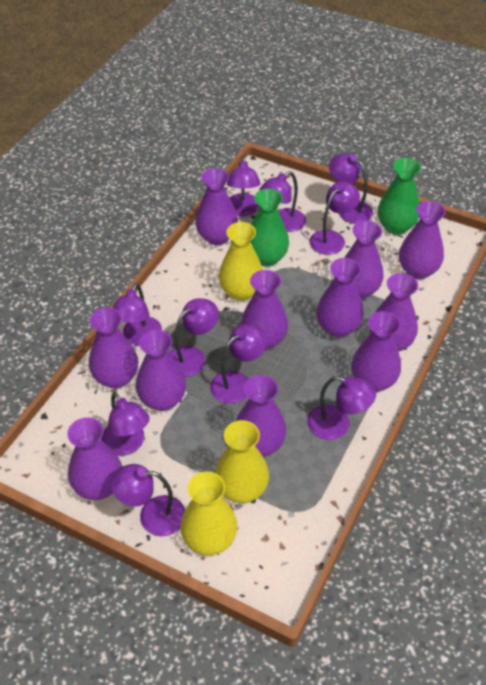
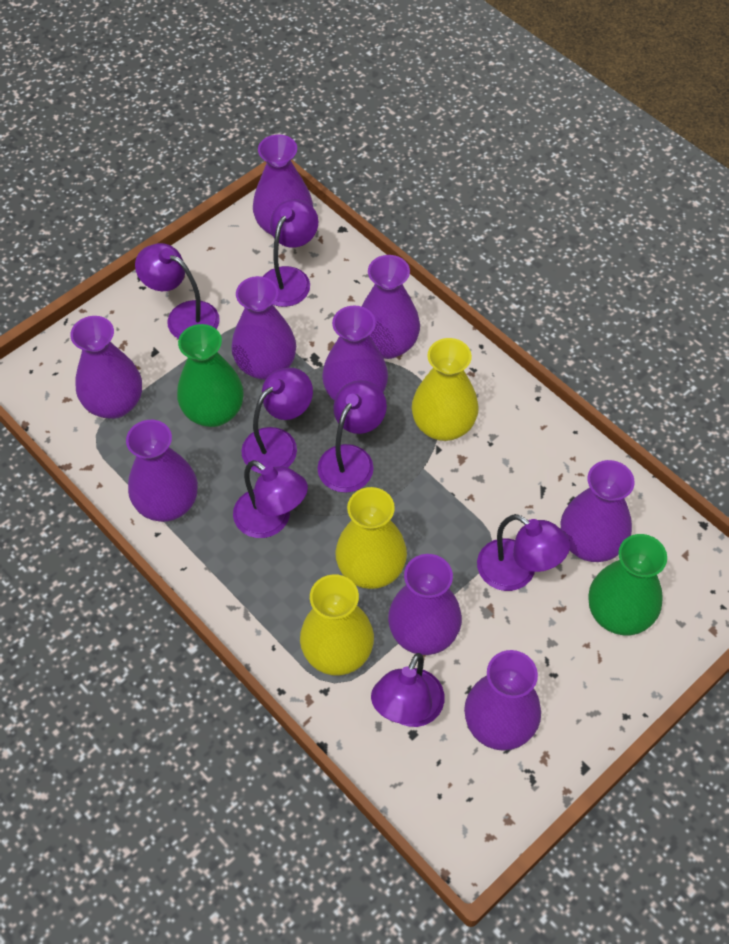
purple lamp: 10 -> 7
purple vase: 11 -> 9

